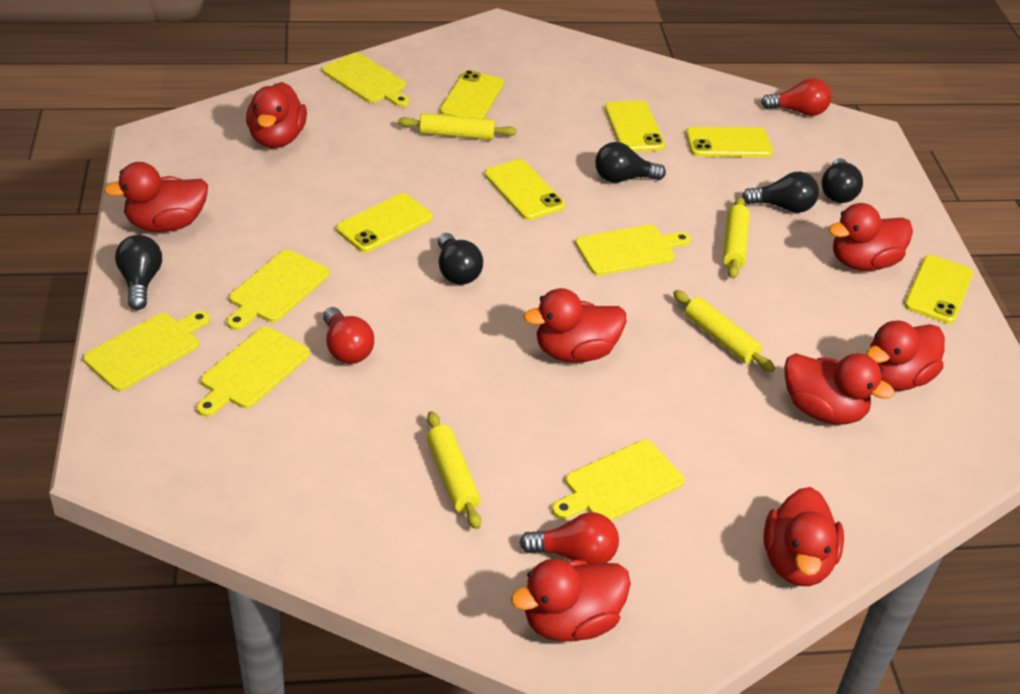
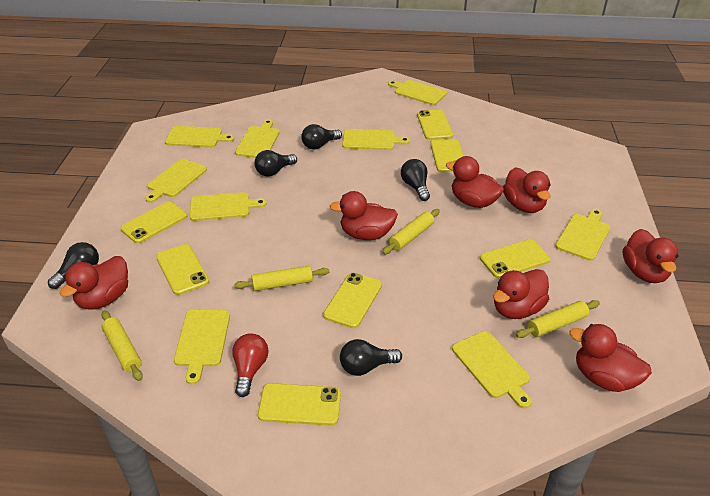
red duck: 8 -> 7
red light bulb: 3 -> 1
yellow cutting board: 6 -> 9
yellow phone: 6 -> 7

